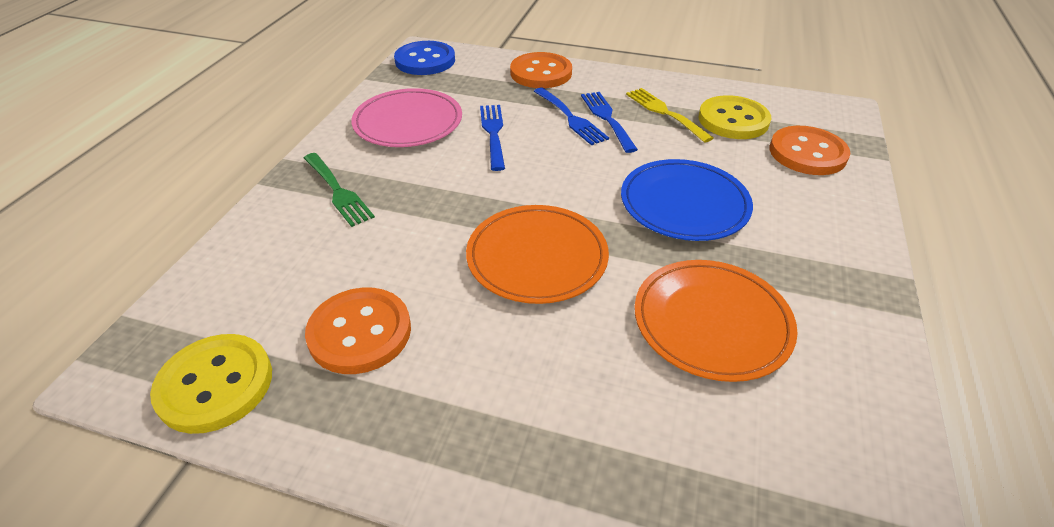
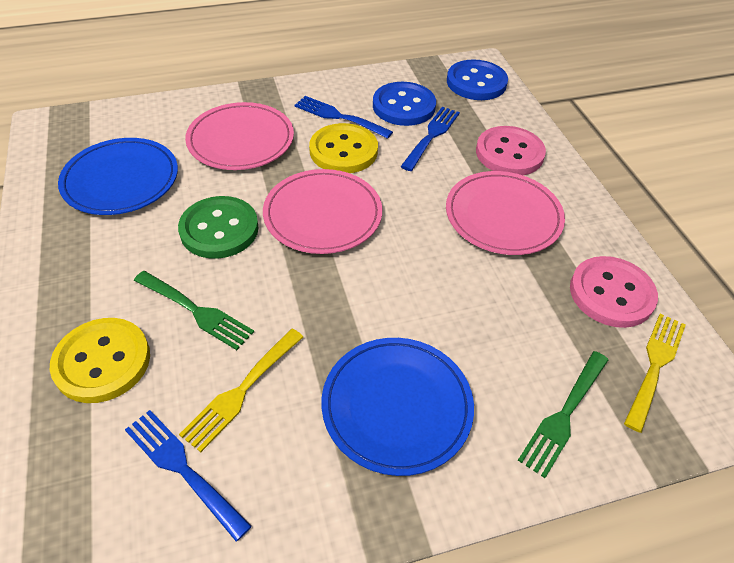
blue button: 1 -> 2
blue plate: 1 -> 2
green button: 0 -> 1
green fork: 1 -> 2
orange button: 3 -> 0
orange plate: 2 -> 0
pink button: 0 -> 2
pink plate: 1 -> 3
yellow fork: 1 -> 2

